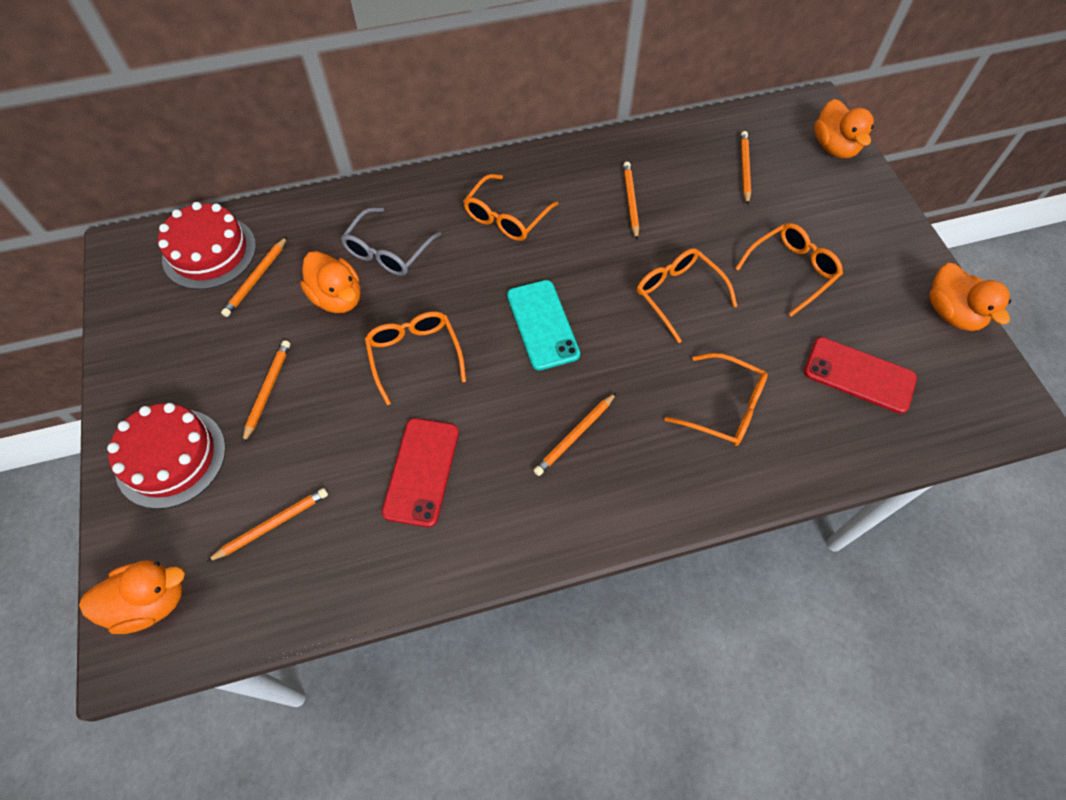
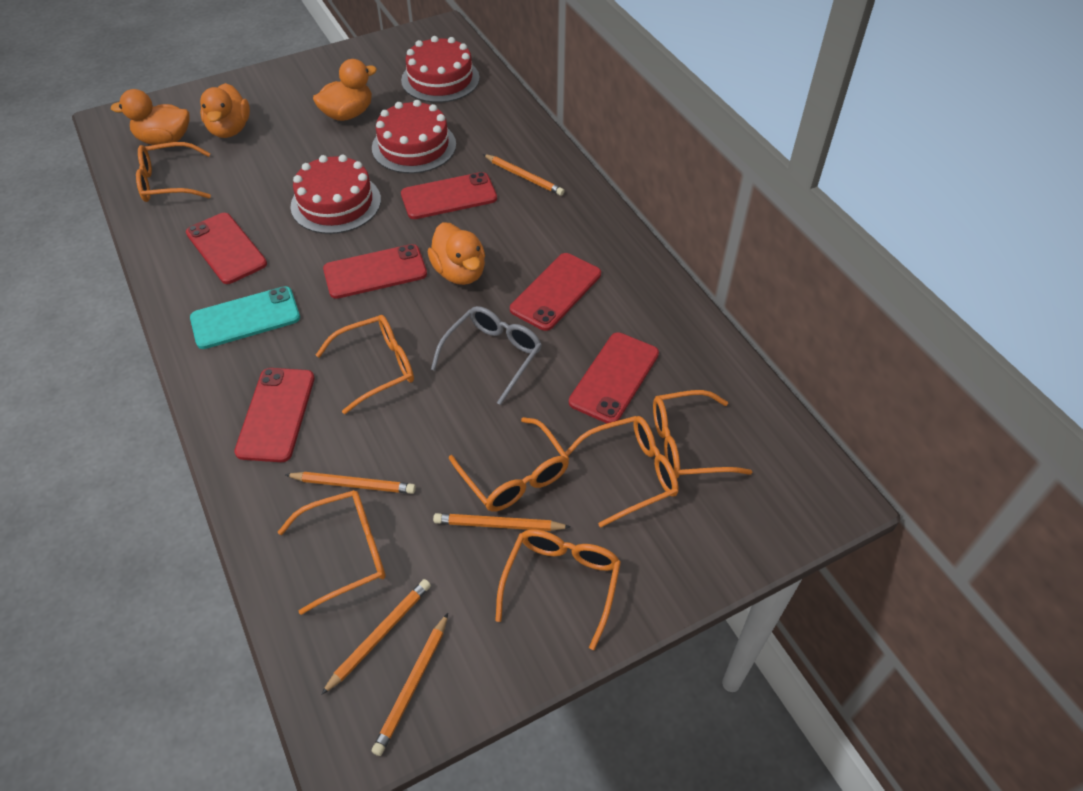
orange glasses: 5 -> 7
orange pencil: 6 -> 5
red cake: 2 -> 3
red phone: 2 -> 6

